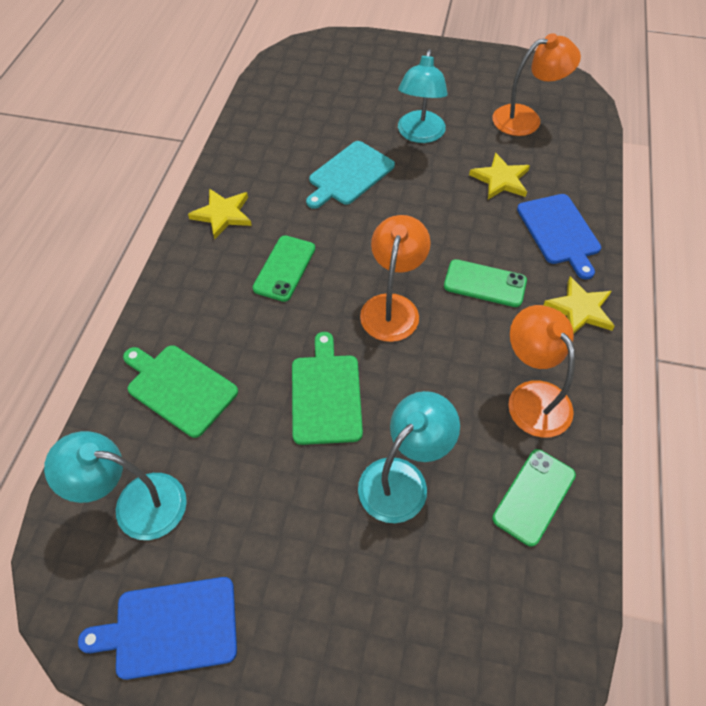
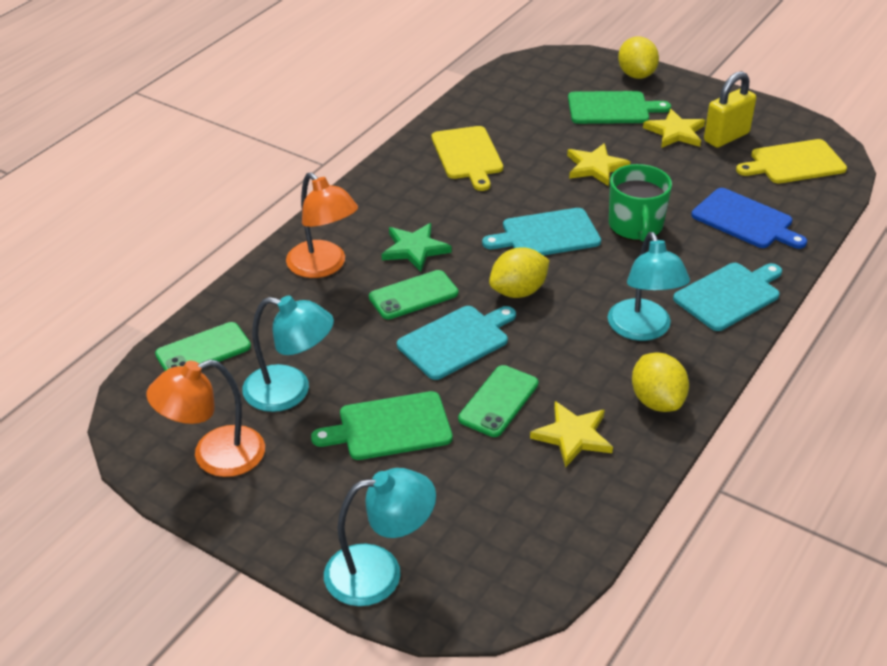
blue cutting board: 2 -> 1
green mug: 0 -> 1
green star: 0 -> 1
orange lamp: 3 -> 2
turquoise cutting board: 1 -> 3
yellow cutting board: 0 -> 2
yellow lemon: 0 -> 3
yellow padlock: 0 -> 1

